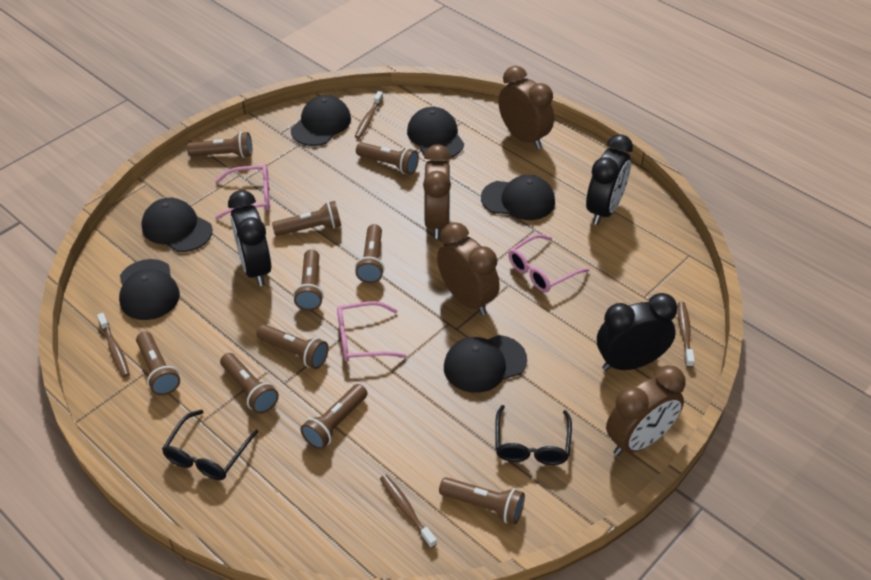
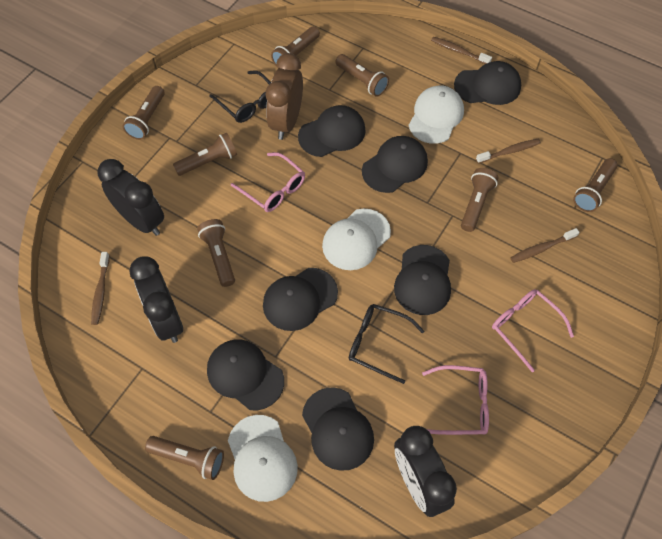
black cap: 6 -> 7
brown clock: 4 -> 1
brown flashlight: 10 -> 8
white cap: 0 -> 3

